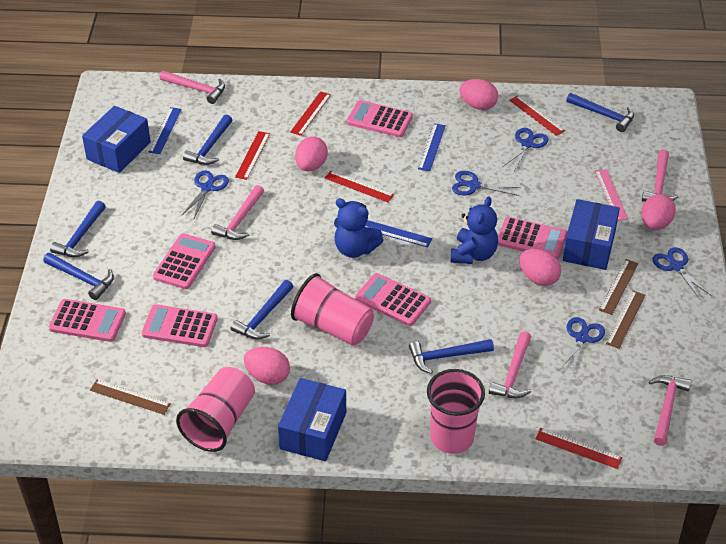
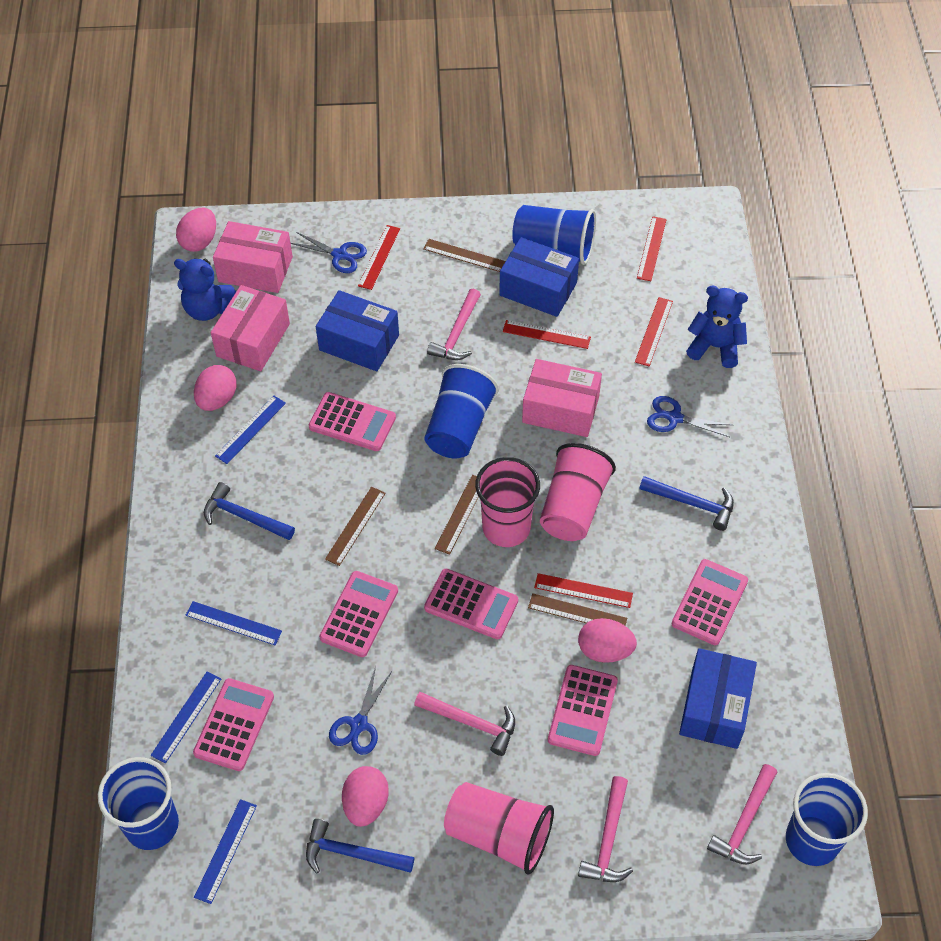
blue cup: 0 -> 4
blue hammer: 6 -> 3
blue ruler: 3 -> 4
blue scissors: 5 -> 3
brown ruler: 3 -> 4
pink box: 0 -> 3
pink egg: 5 -> 4
pink hammer: 5 -> 4
pink ruler: 1 -> 0

